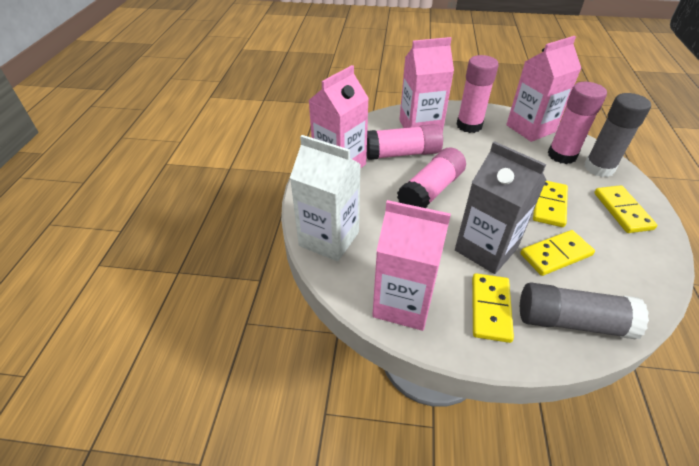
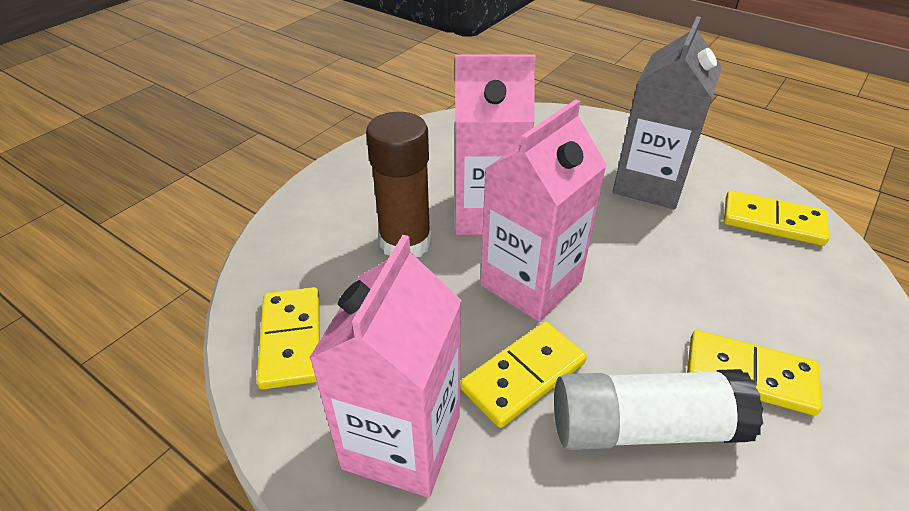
brown glue stick: 0 -> 1
grey glue stick: 2 -> 0
pink carton: 4 -> 3
pink glue stick: 4 -> 0
white carton: 1 -> 0
white glue stick: 0 -> 1

